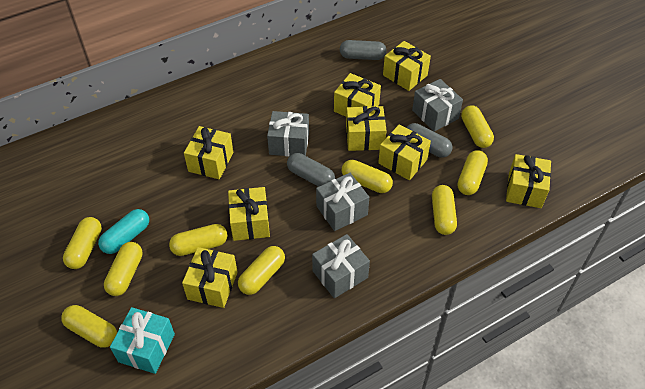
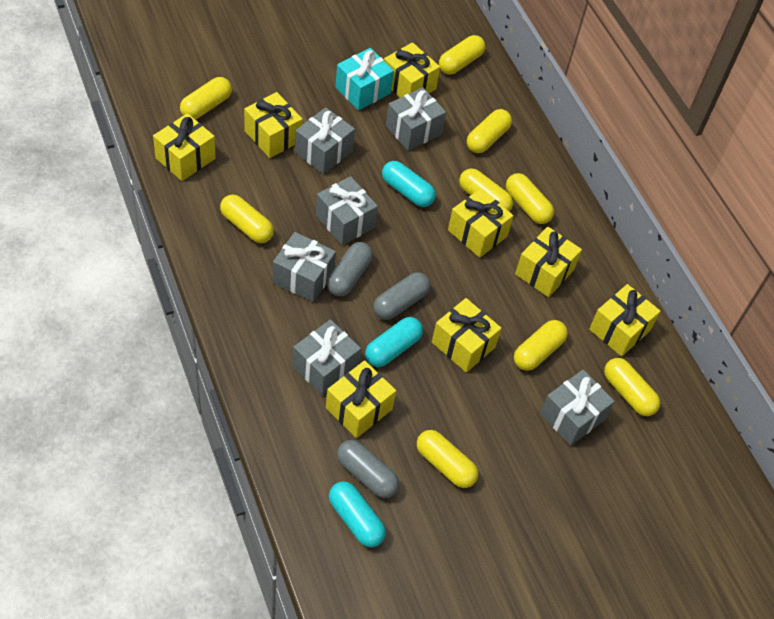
grey gift: 4 -> 6
turquoise capsule: 1 -> 3

